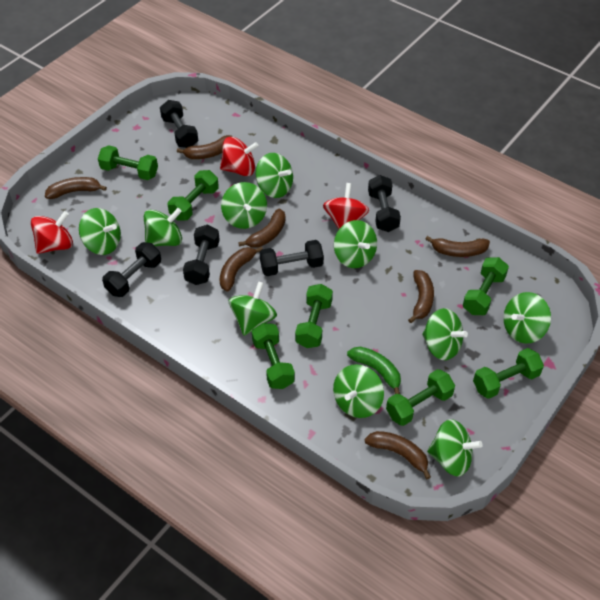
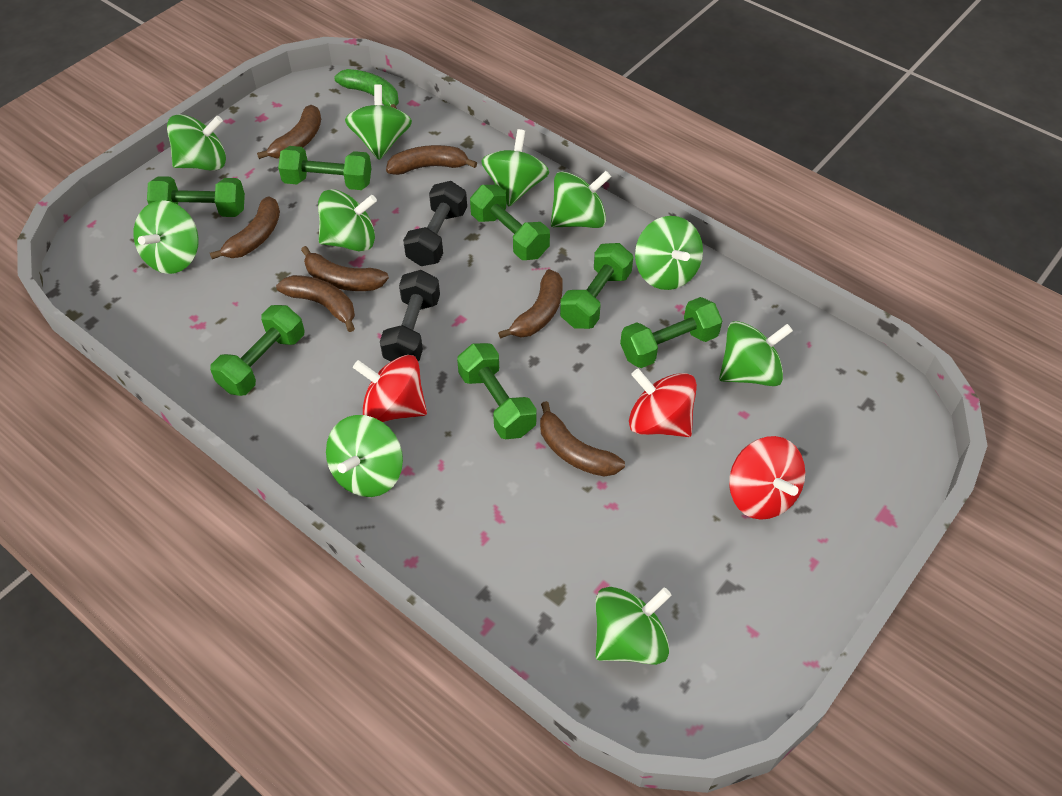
black dumbbell: 5 -> 2

